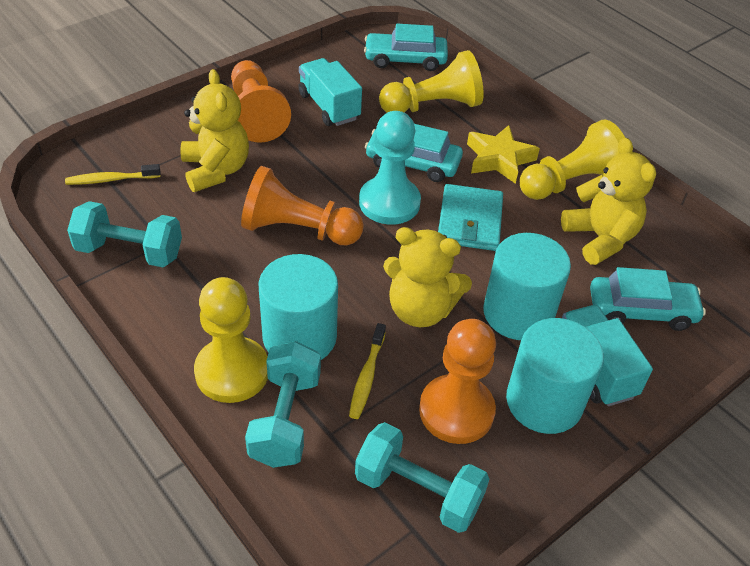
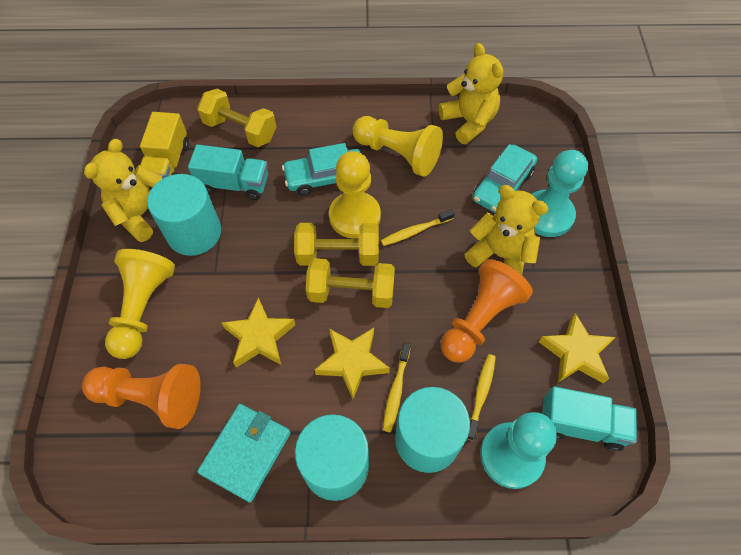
orange pawn: 3 -> 2
turquoise car: 3 -> 2
turquoise dumbbell: 3 -> 0
turquoise pawn: 1 -> 2
yellow dumbbell: 0 -> 3
yellow star: 1 -> 3
yellow toothbrush: 2 -> 3
yellow truck: 0 -> 1

